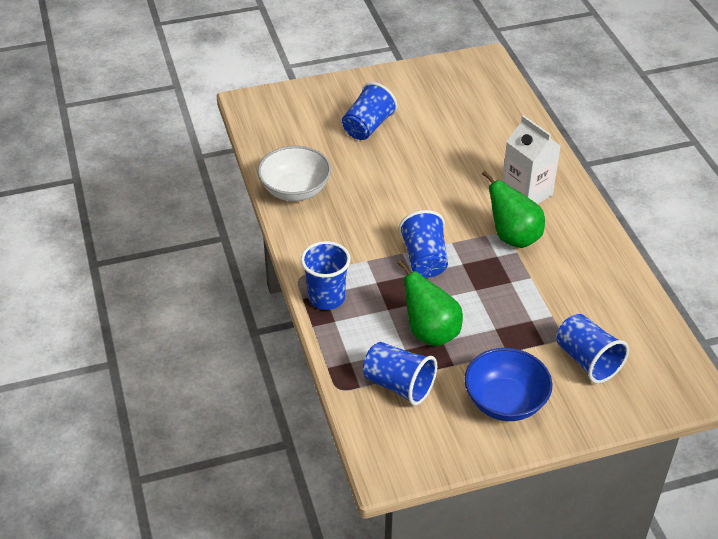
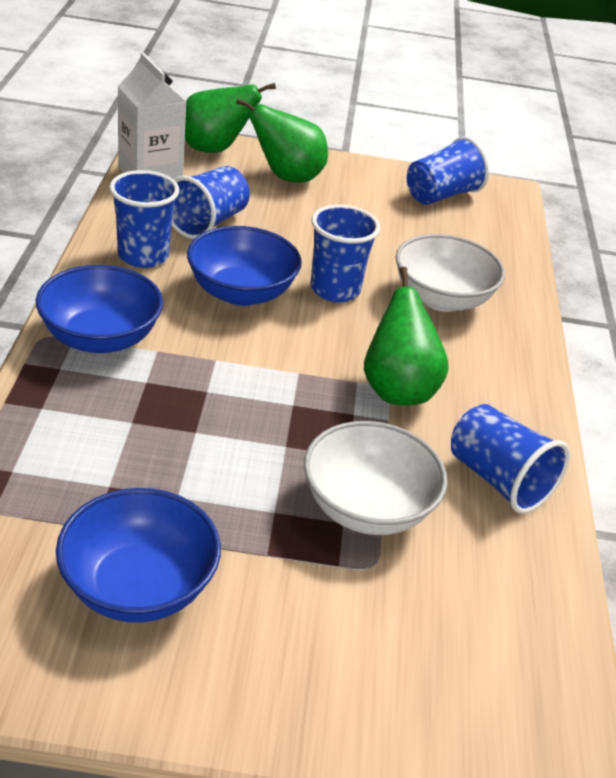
blue bowl: 1 -> 3
green pear: 2 -> 3
white bowl: 1 -> 2

